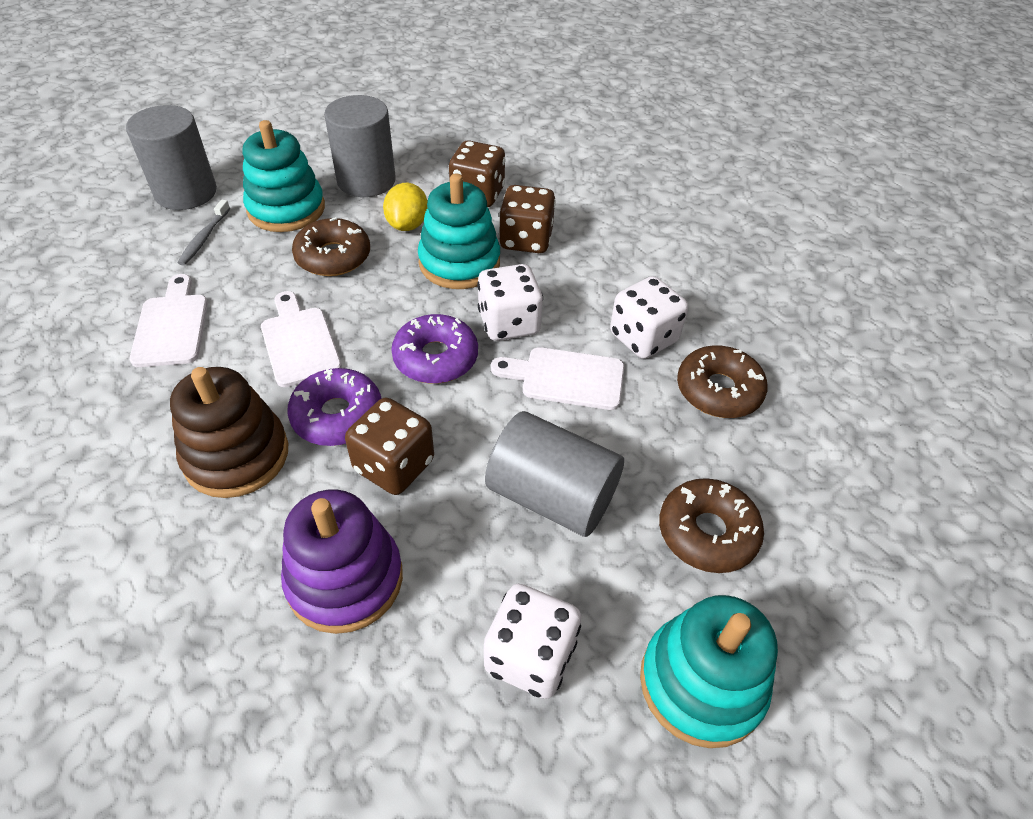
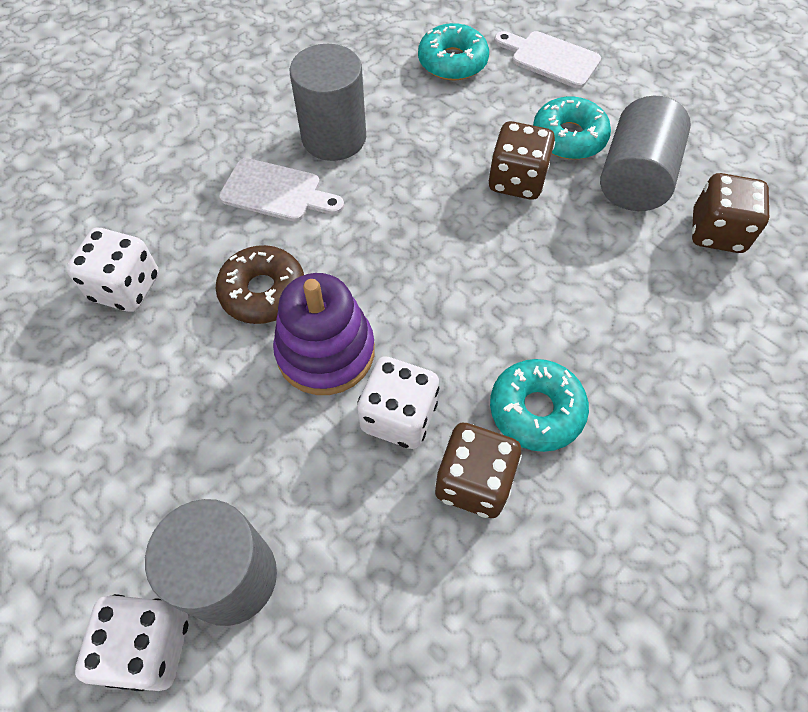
brown donut: 3 -> 1
brown stacking toy: 1 -> 0
grey toothbrush: 1 -> 0
purple donut: 2 -> 0
turquoise donut: 0 -> 3
turquoise stacking toy: 3 -> 0
white cutting board: 3 -> 2
yellow lemon: 1 -> 0

